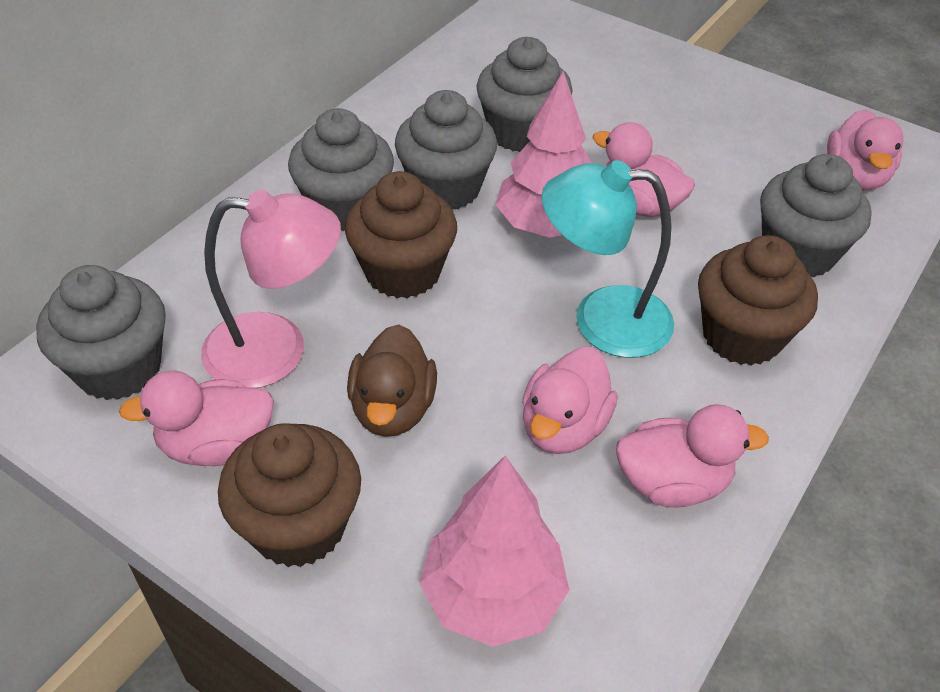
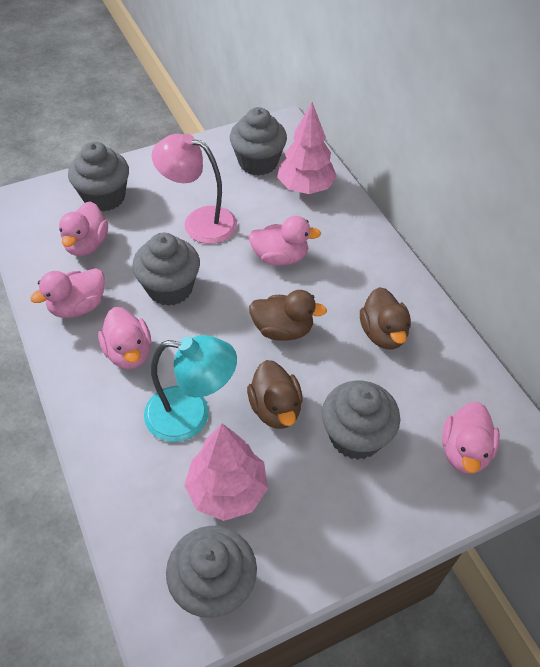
brown cupcake: 3 -> 0
brown duck: 1 -> 3

